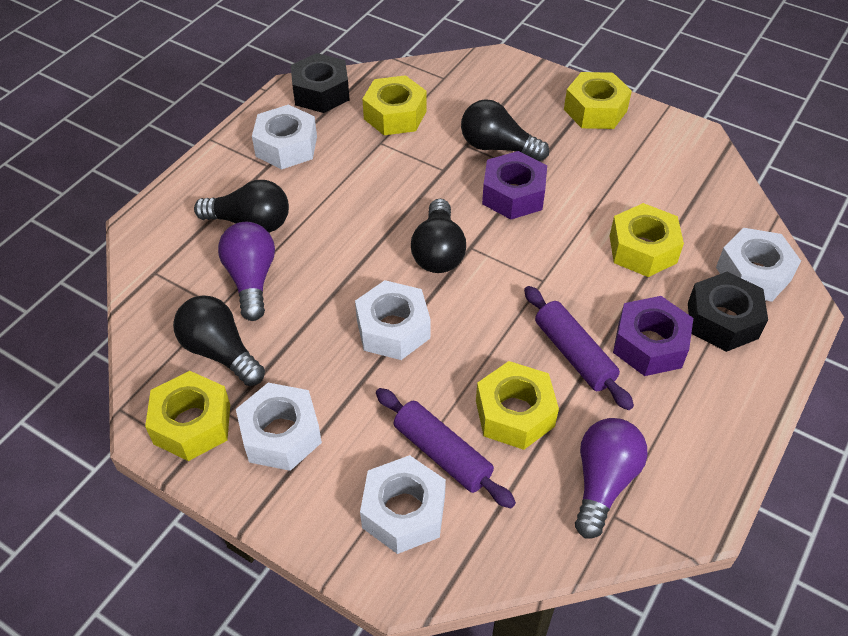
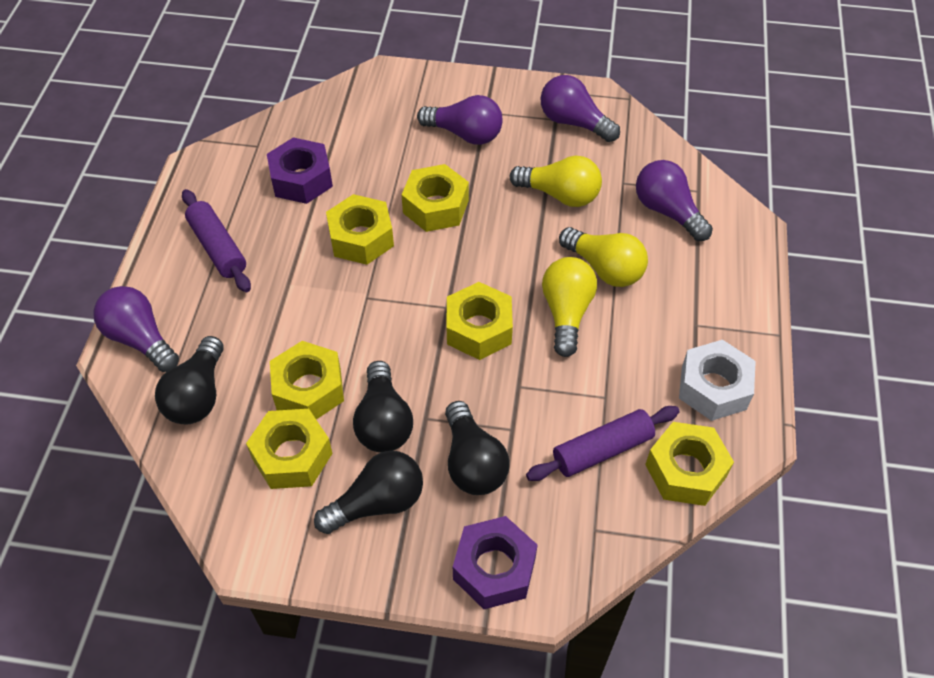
black nut: 2 -> 0
purple light bulb: 2 -> 4
white nut: 5 -> 1
yellow light bulb: 0 -> 3
yellow nut: 5 -> 6

